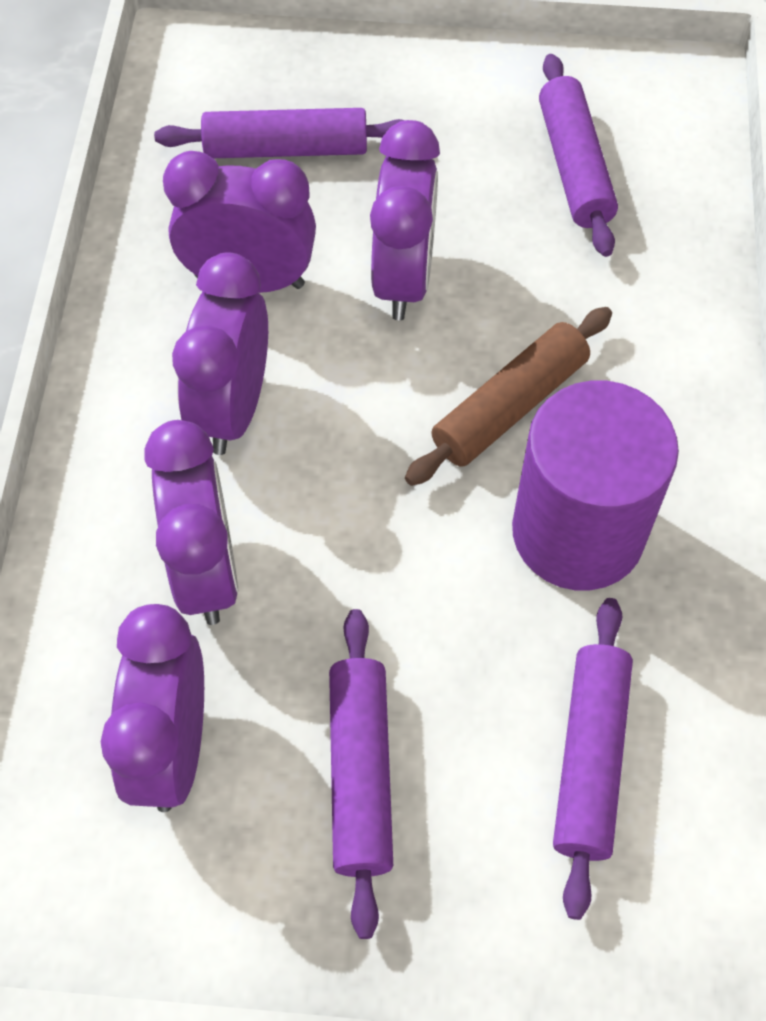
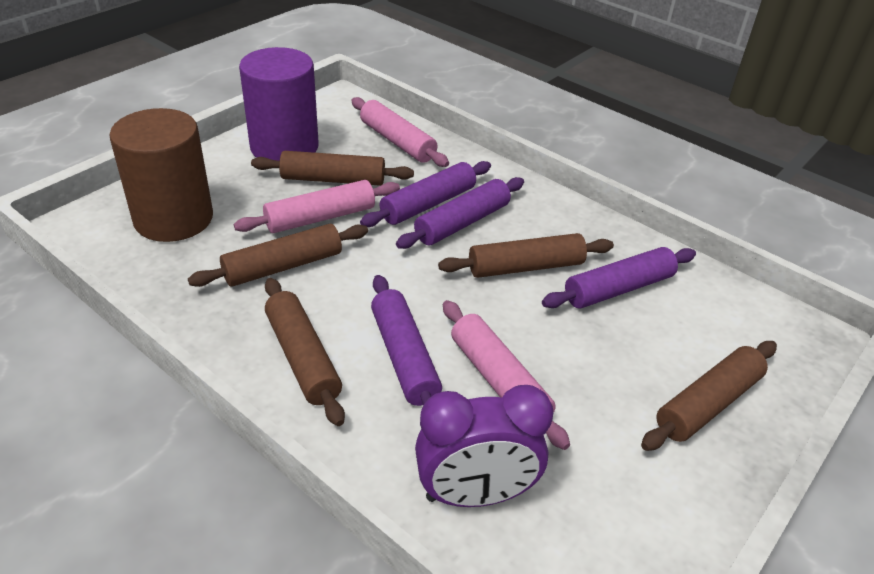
brown cylinder: 0 -> 1
brown rolling pin: 1 -> 5
pink rolling pin: 0 -> 3
purple clock: 5 -> 1

